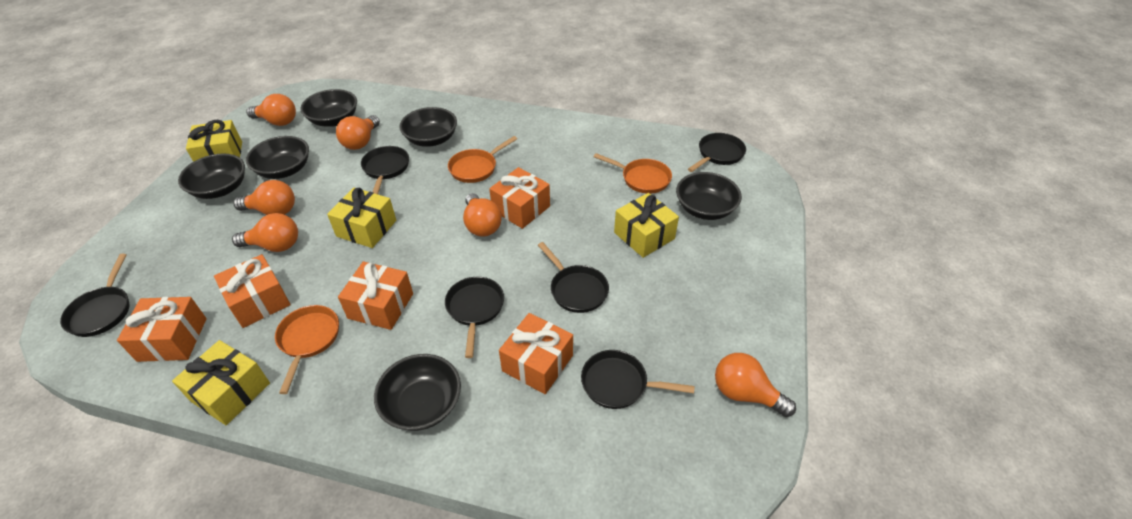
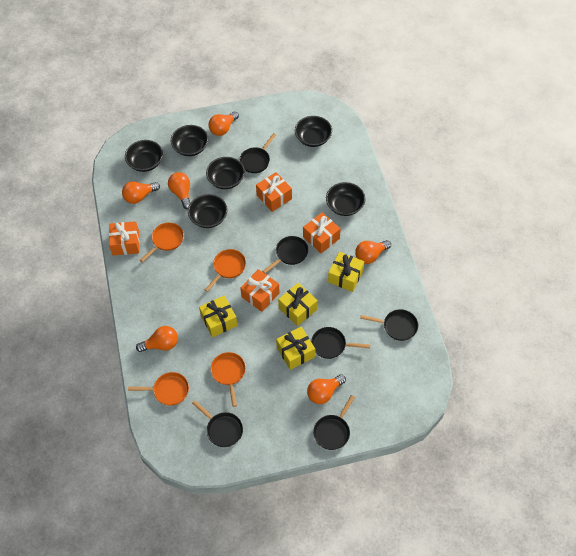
orange gift: 5 -> 4
orange pan: 3 -> 4

